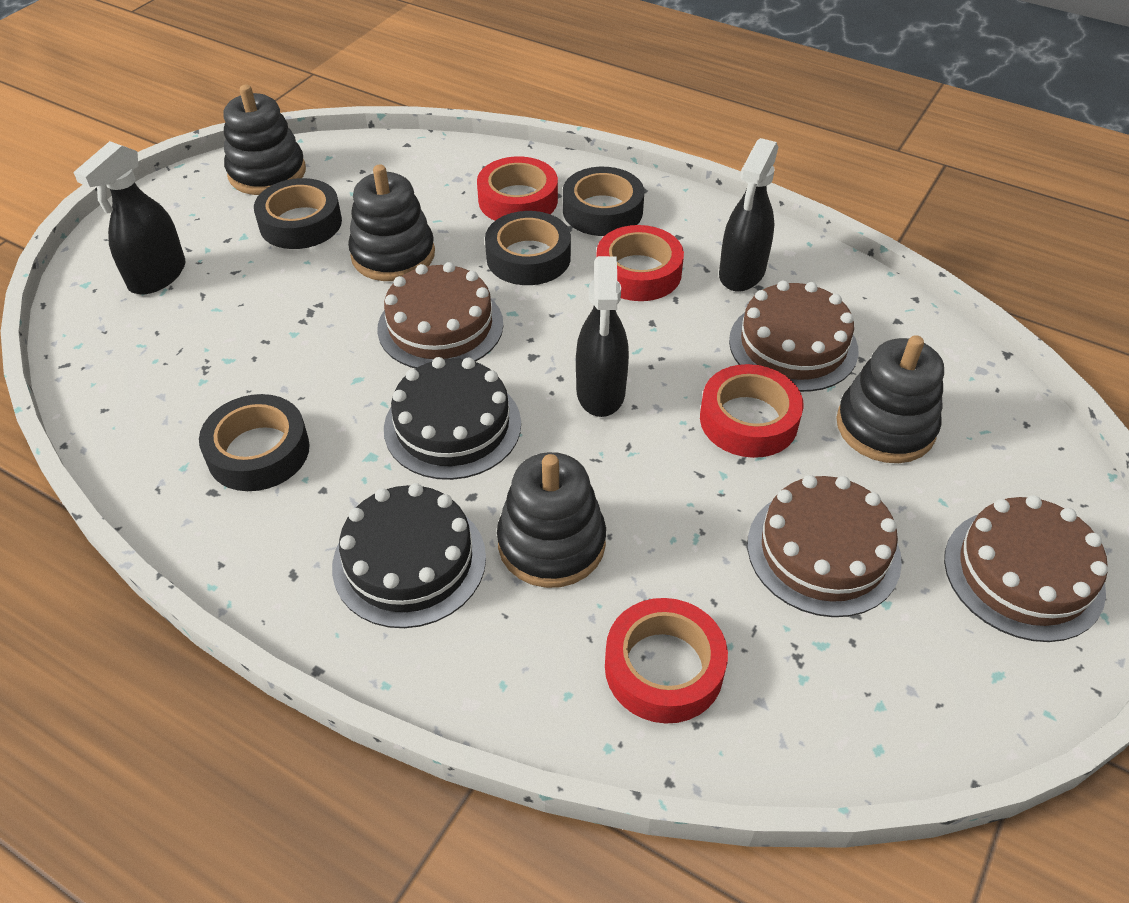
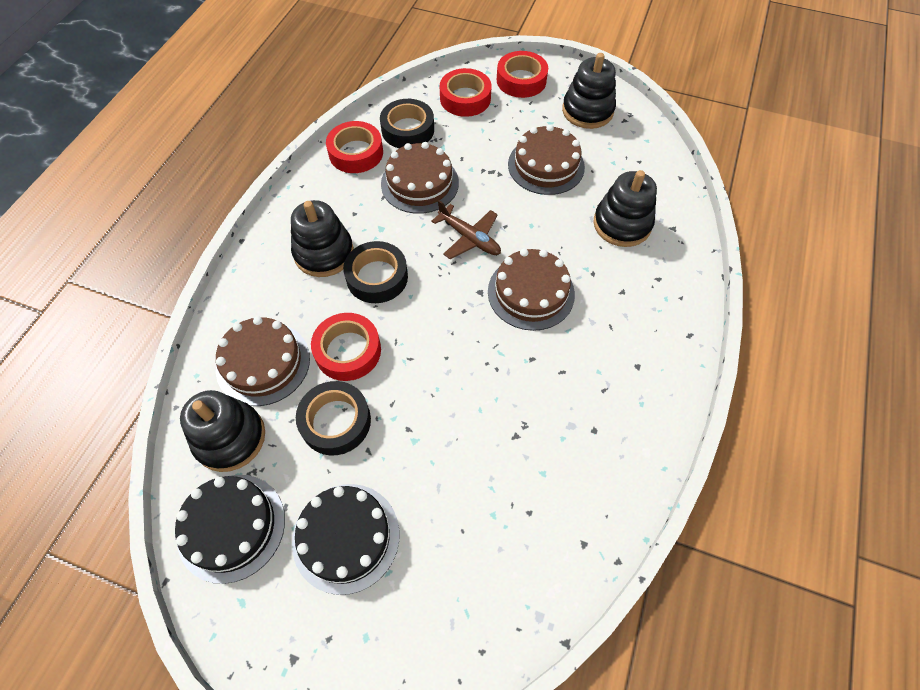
black spray bottle: 3 -> 0
black tape: 4 -> 3
brown plane: 0 -> 1

